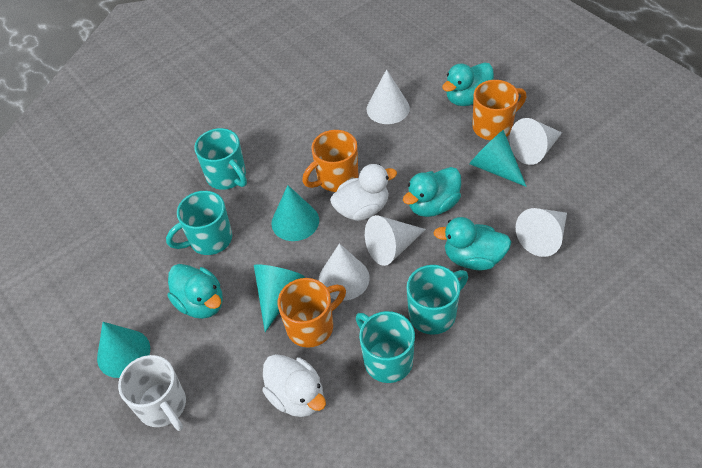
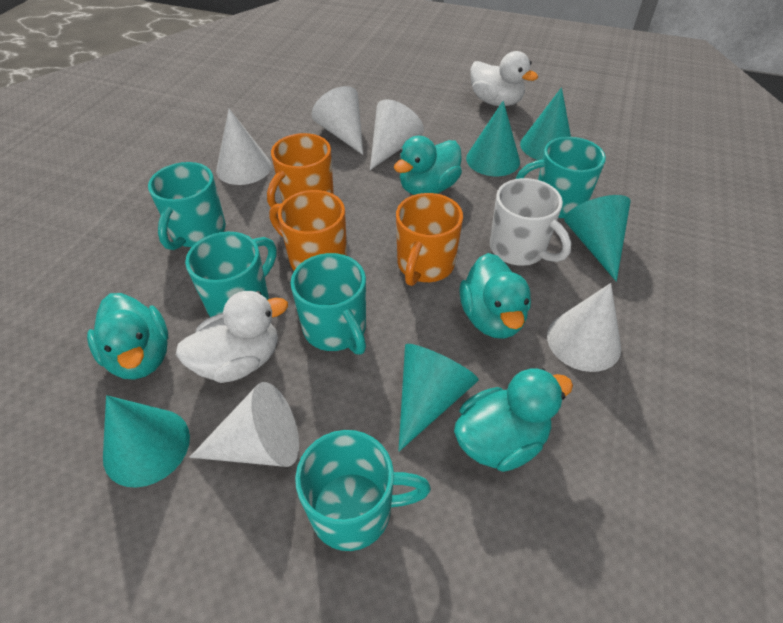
turquoise cone: 4 -> 5
turquoise mug: 4 -> 5

